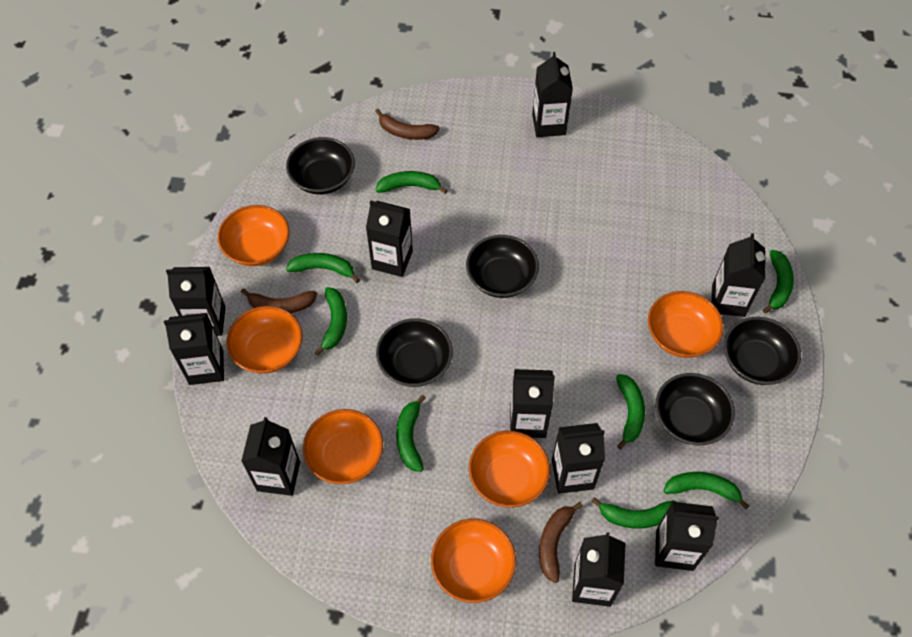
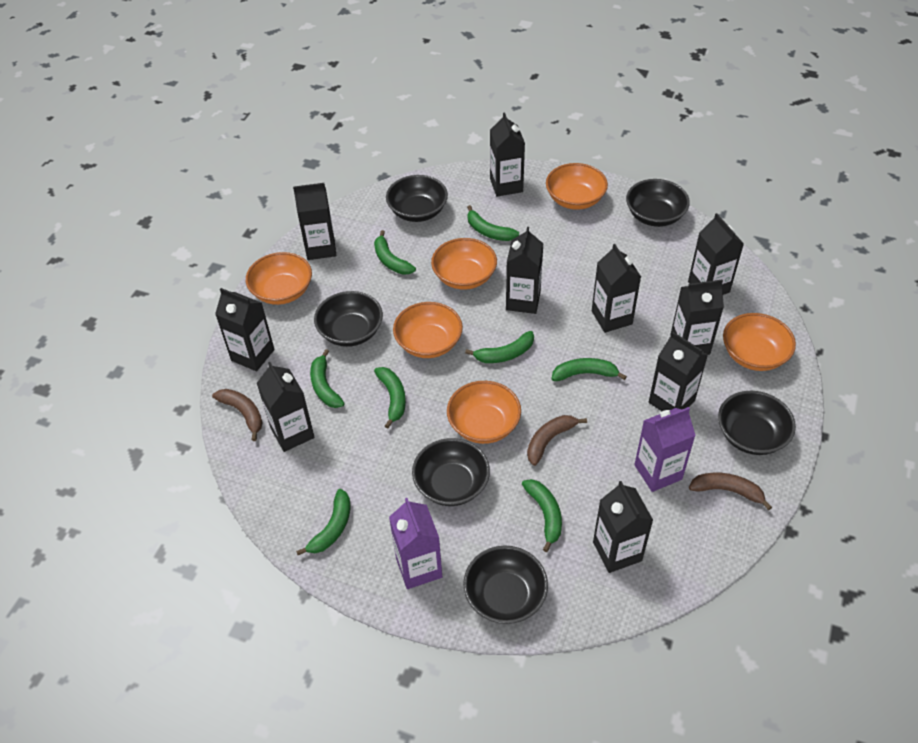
black bowl: 5 -> 6
purple carton: 0 -> 2

